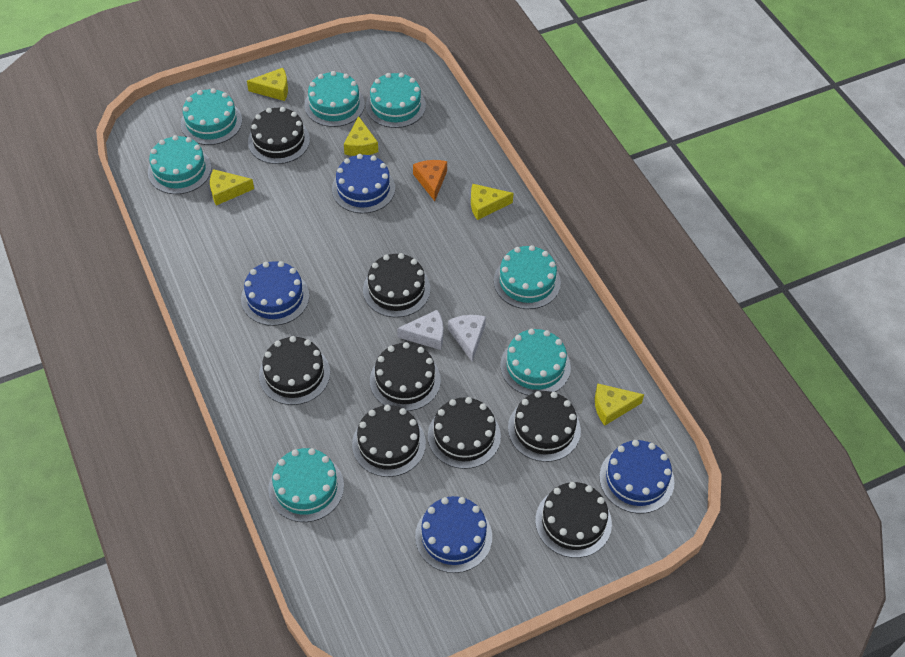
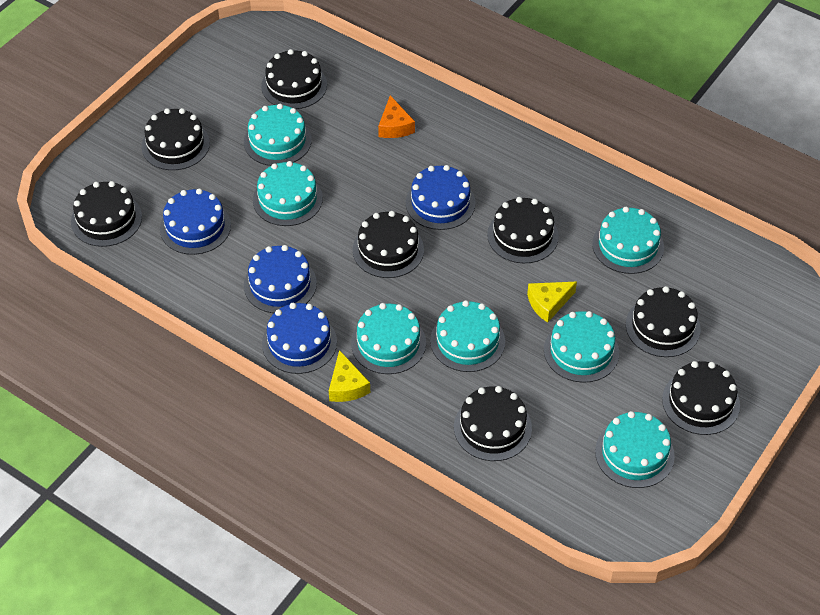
white cheese: 2 -> 0
yellow cheese: 5 -> 2

